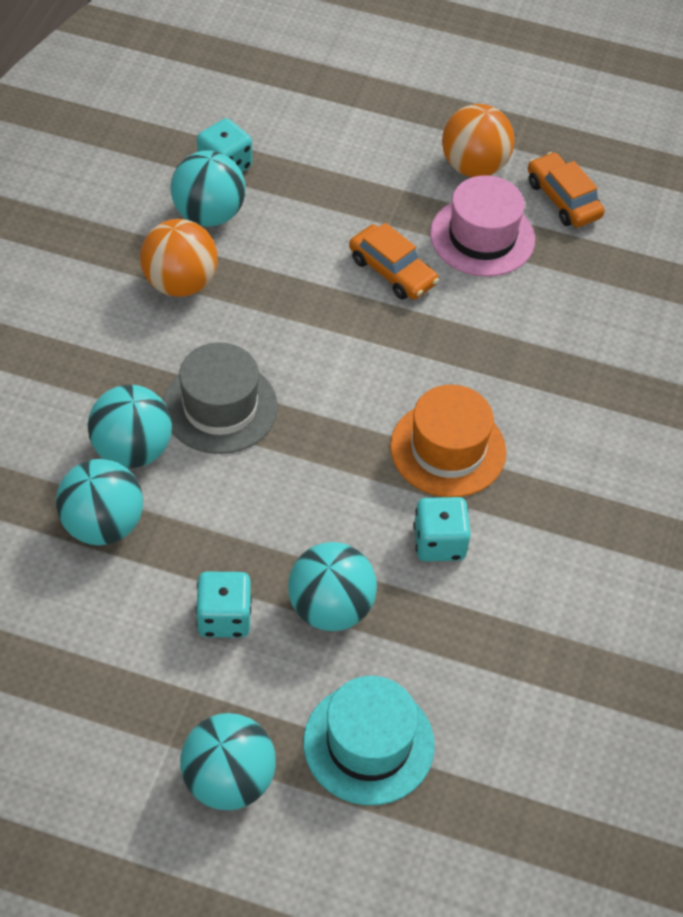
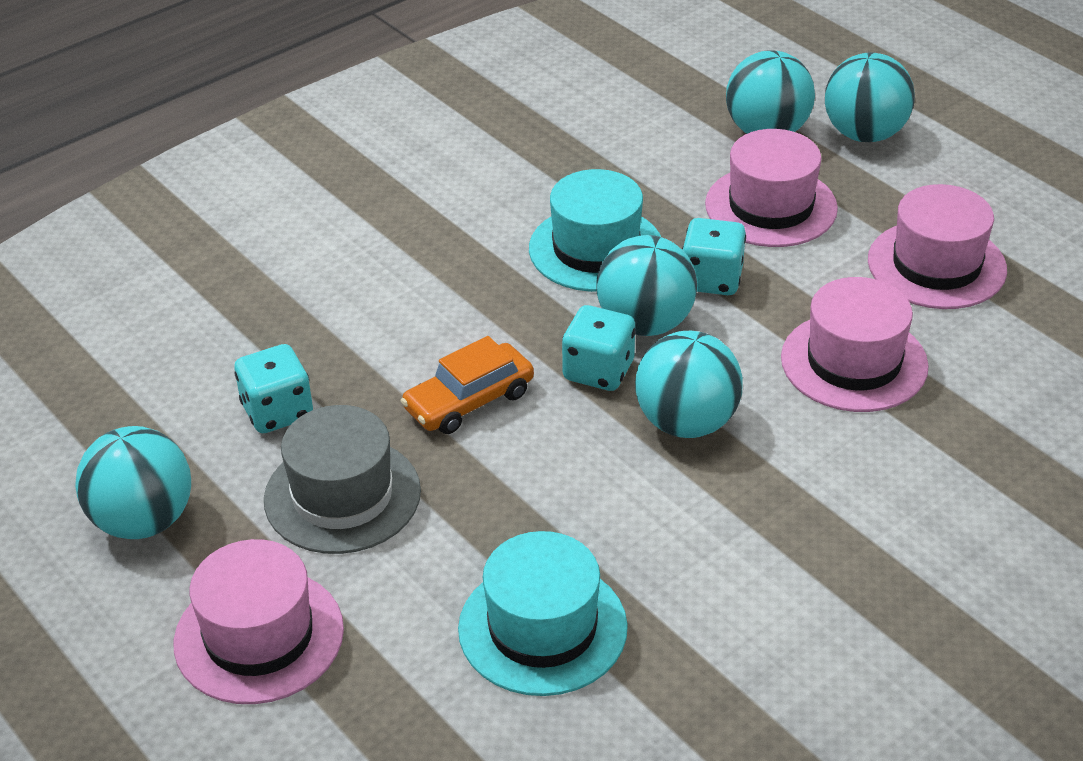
orange ball: 2 -> 0
orange car: 2 -> 1
orange hat: 1 -> 0
pink hat: 1 -> 4
turquoise hat: 1 -> 2

